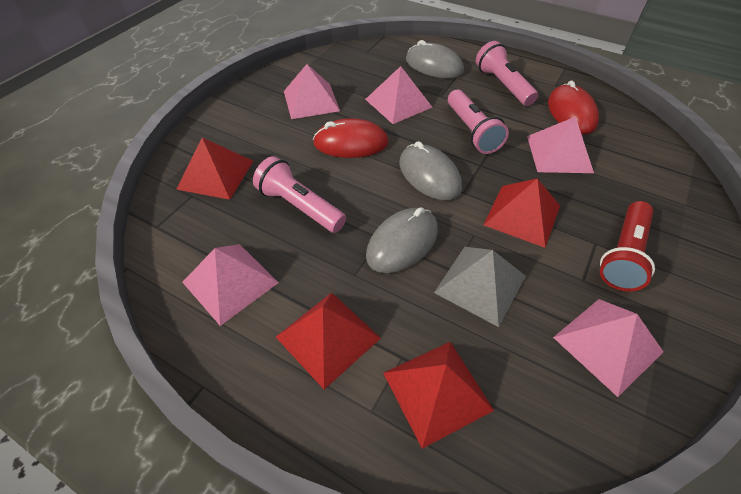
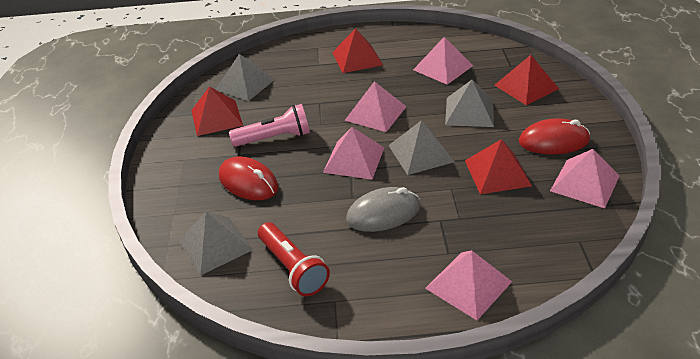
grey mouse: 3 -> 1
grey pyramid: 1 -> 4
pink flashlight: 3 -> 1

